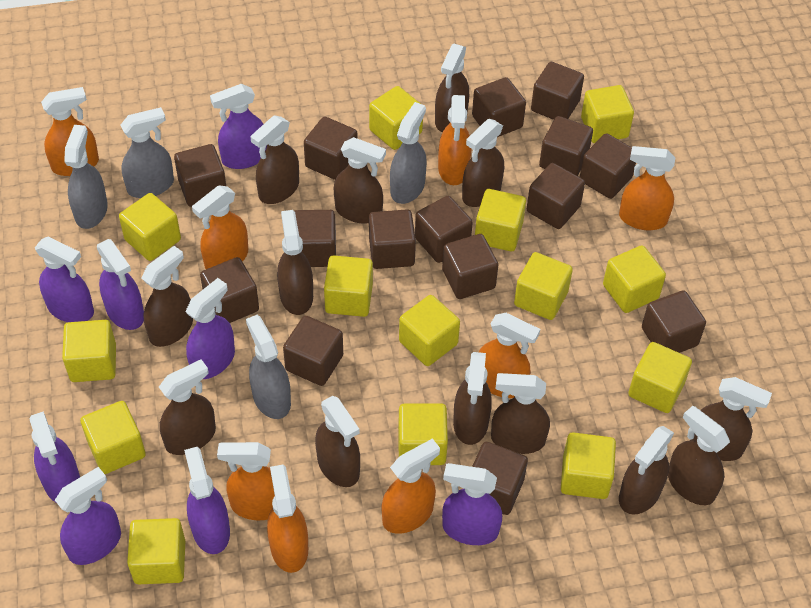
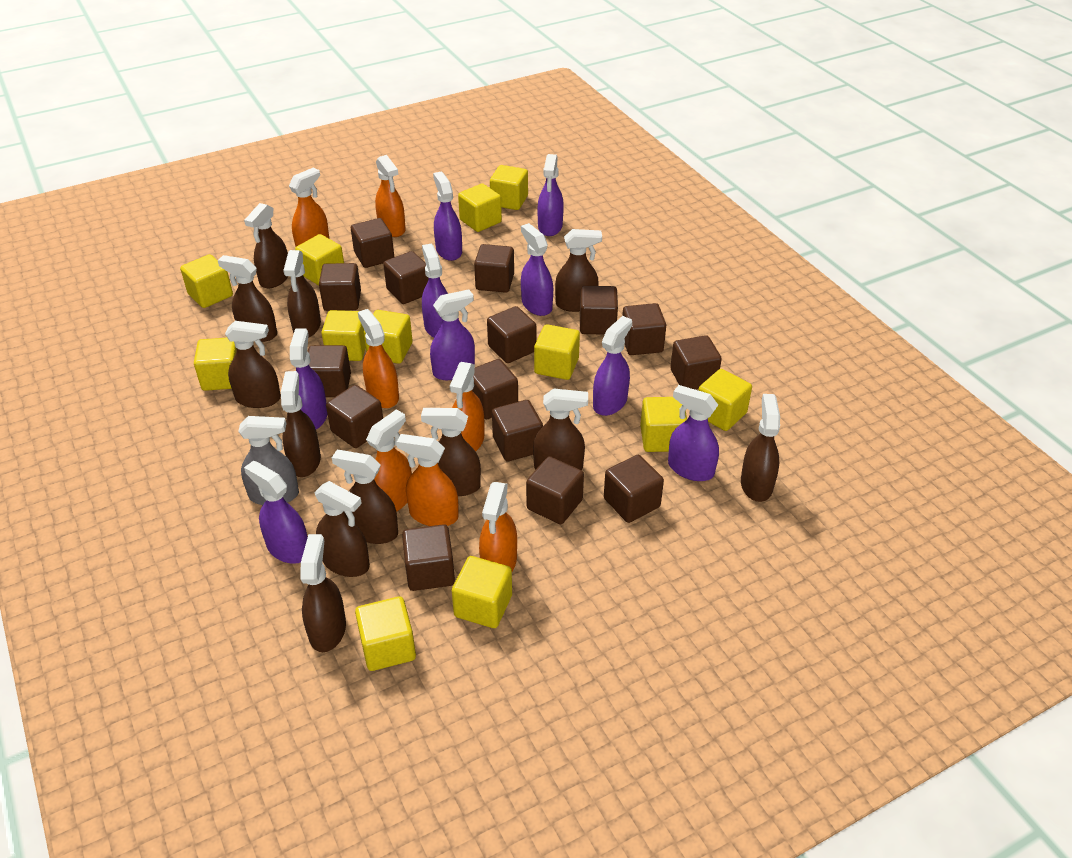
brown spray bottle: 13 -> 12
grey spray bottle: 4 -> 1
orange spray bottle: 8 -> 7
purple spray bottle: 8 -> 9
yellow cube: 14 -> 12

